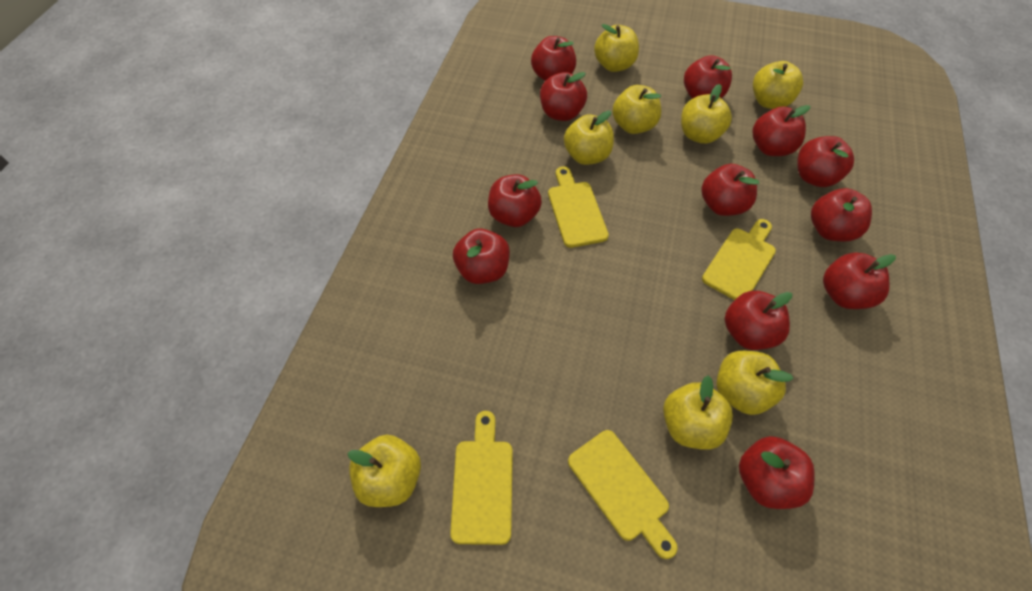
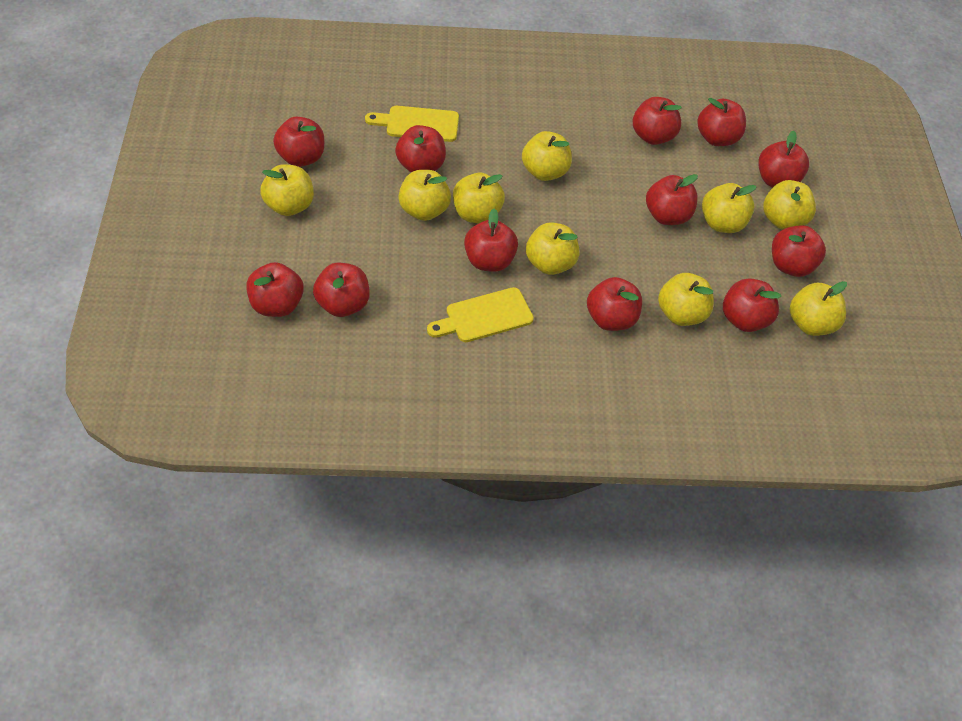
yellow apple: 8 -> 9
yellow cutting board: 4 -> 2

